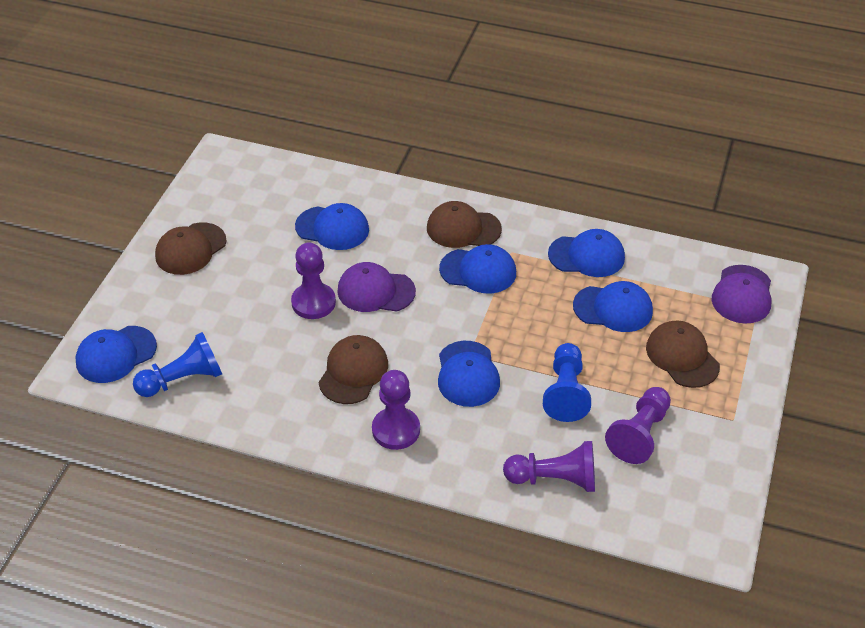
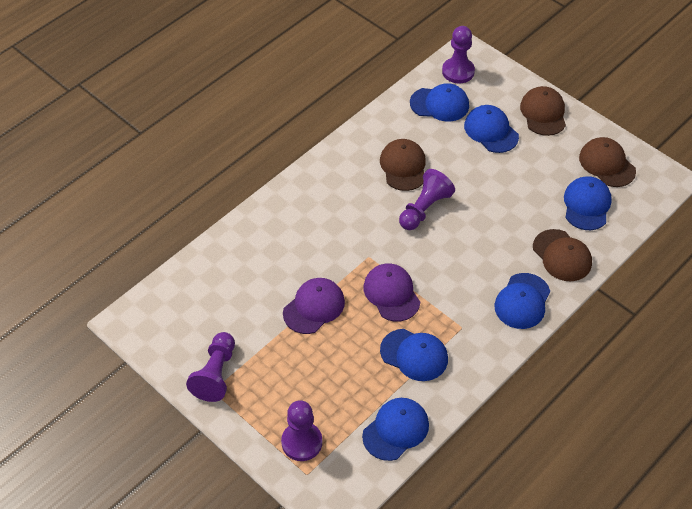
blue pawn: 2 -> 0

